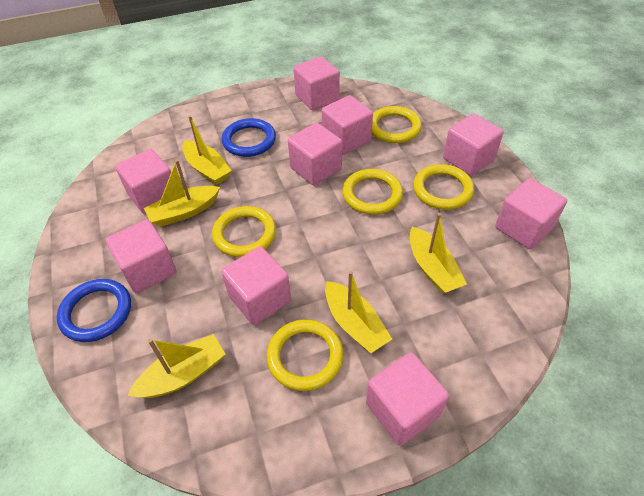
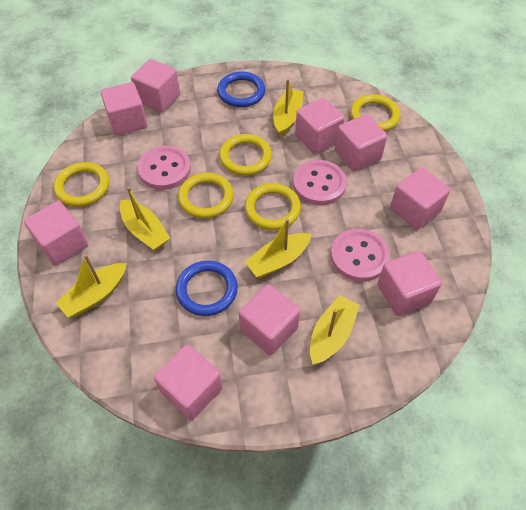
pink button: 0 -> 3

